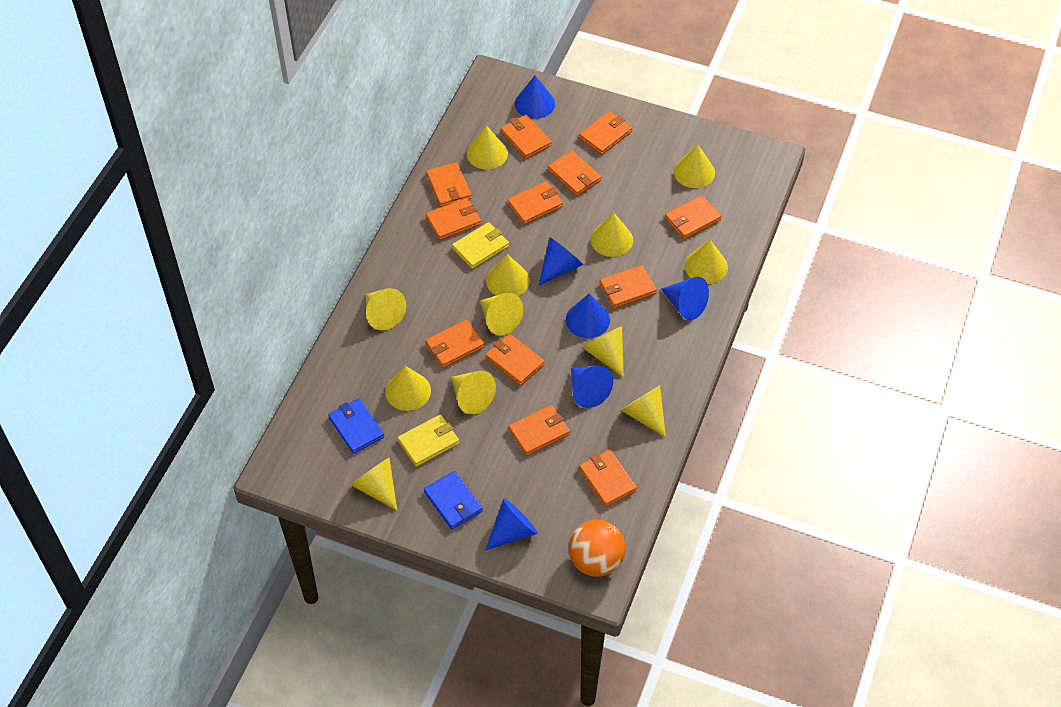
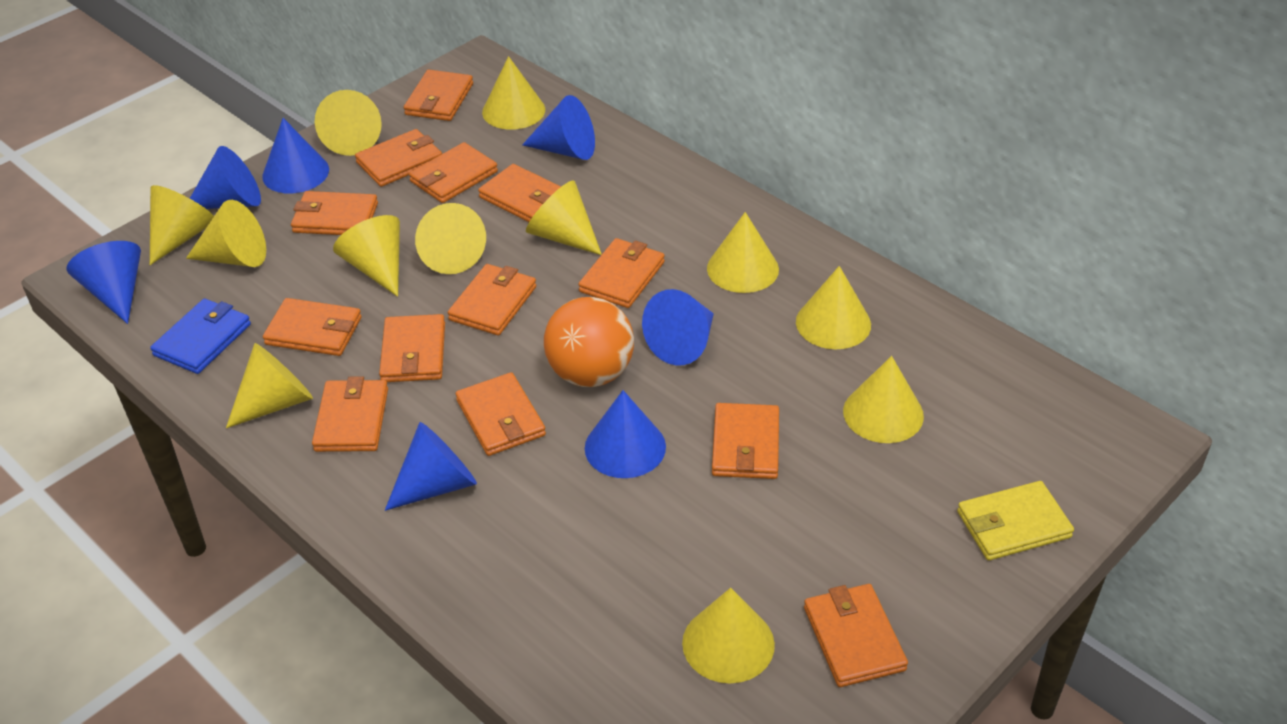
blue cone: 6 -> 7
blue wallet: 2 -> 1
orange wallet: 12 -> 13
yellow wallet: 2 -> 1

